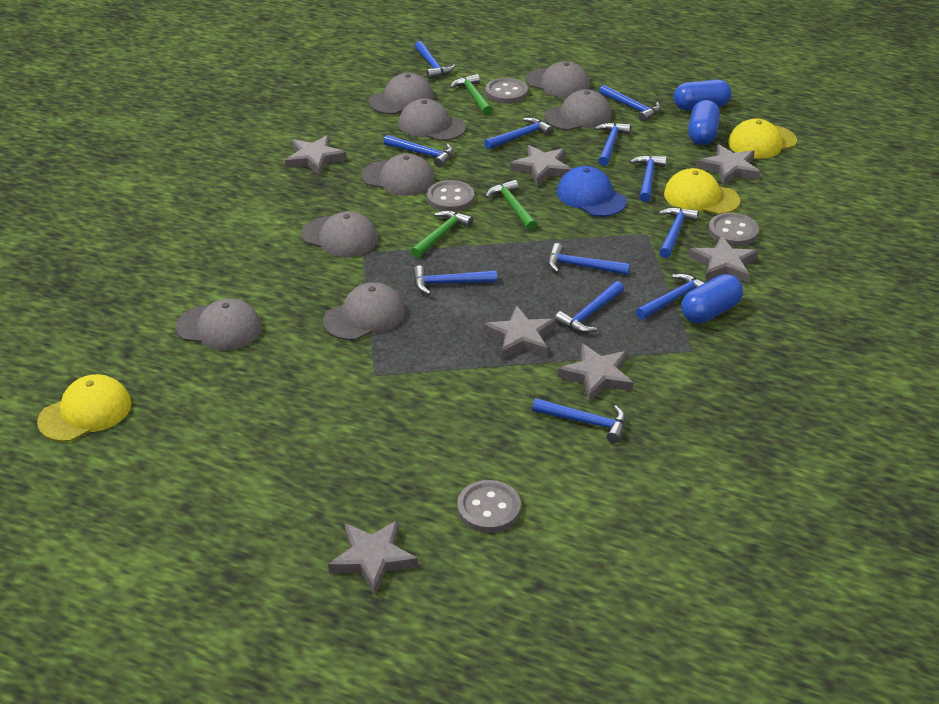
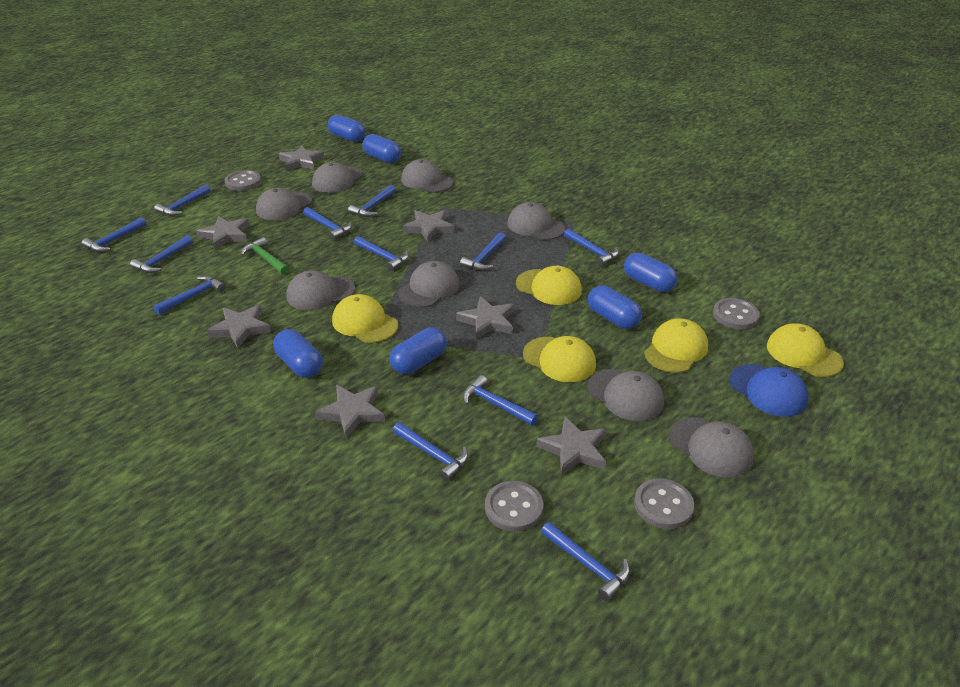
blue capsule: 3 -> 6
green hammer: 3 -> 1
yellow cap: 3 -> 5

